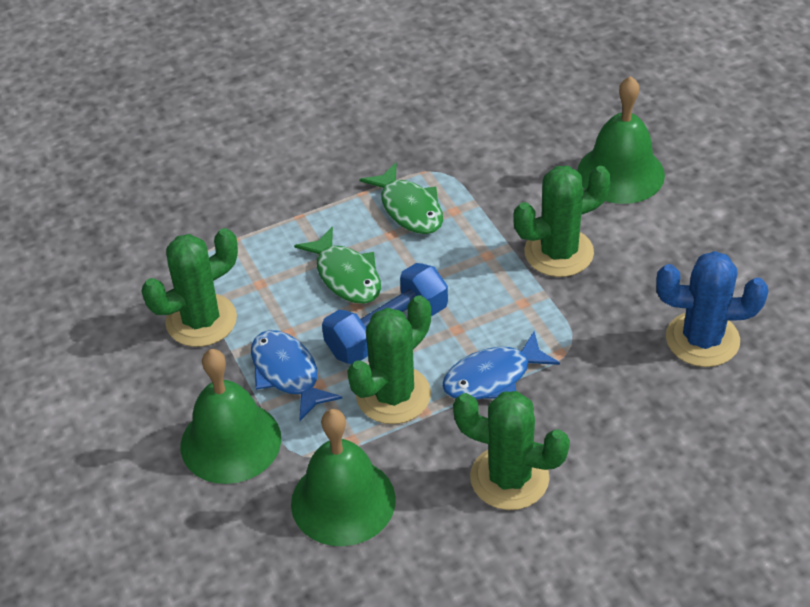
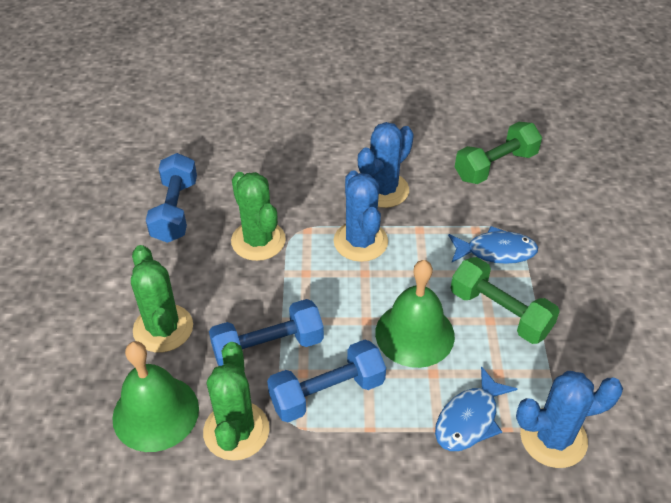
blue cactus: 1 -> 3
blue dumbbell: 1 -> 3
green bell: 3 -> 2
green cactus: 4 -> 3
green dumbbell: 0 -> 2
green fish: 2 -> 0

